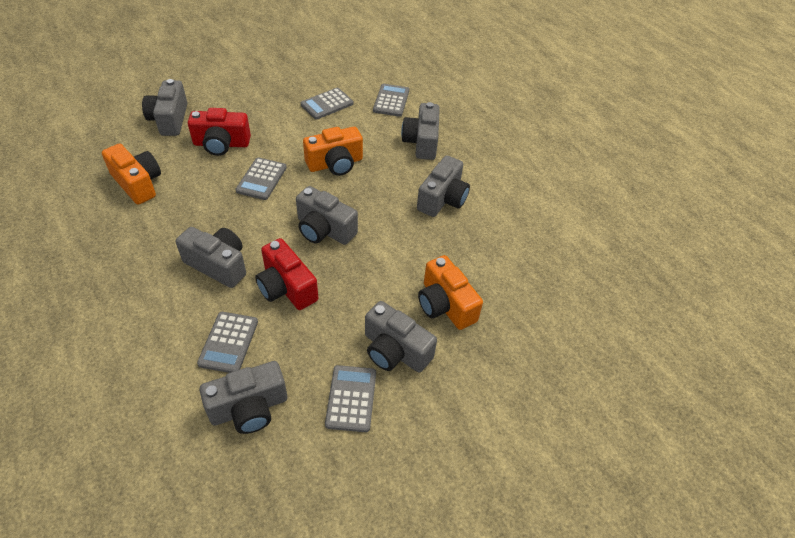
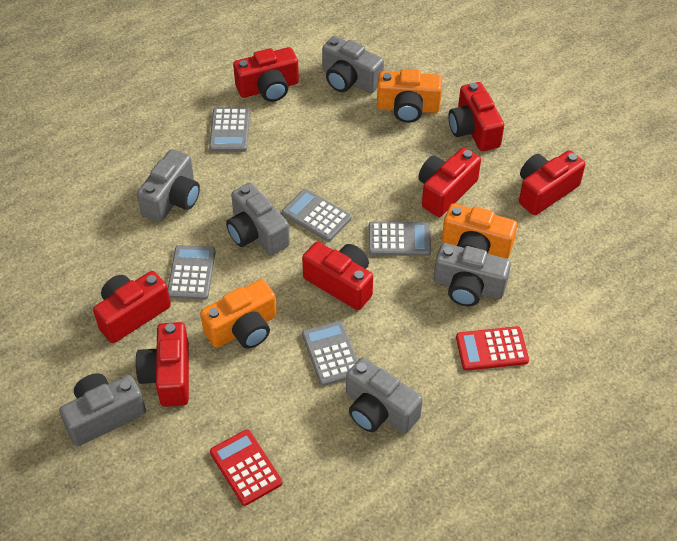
grey camera: 7 -> 6
red calculator: 0 -> 2
red camera: 2 -> 7

